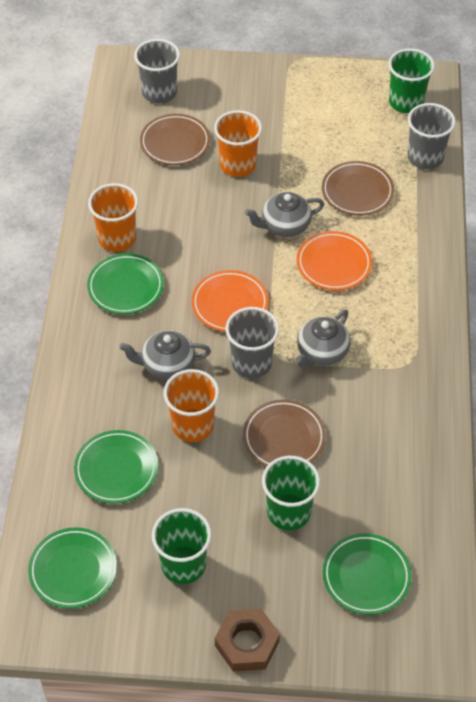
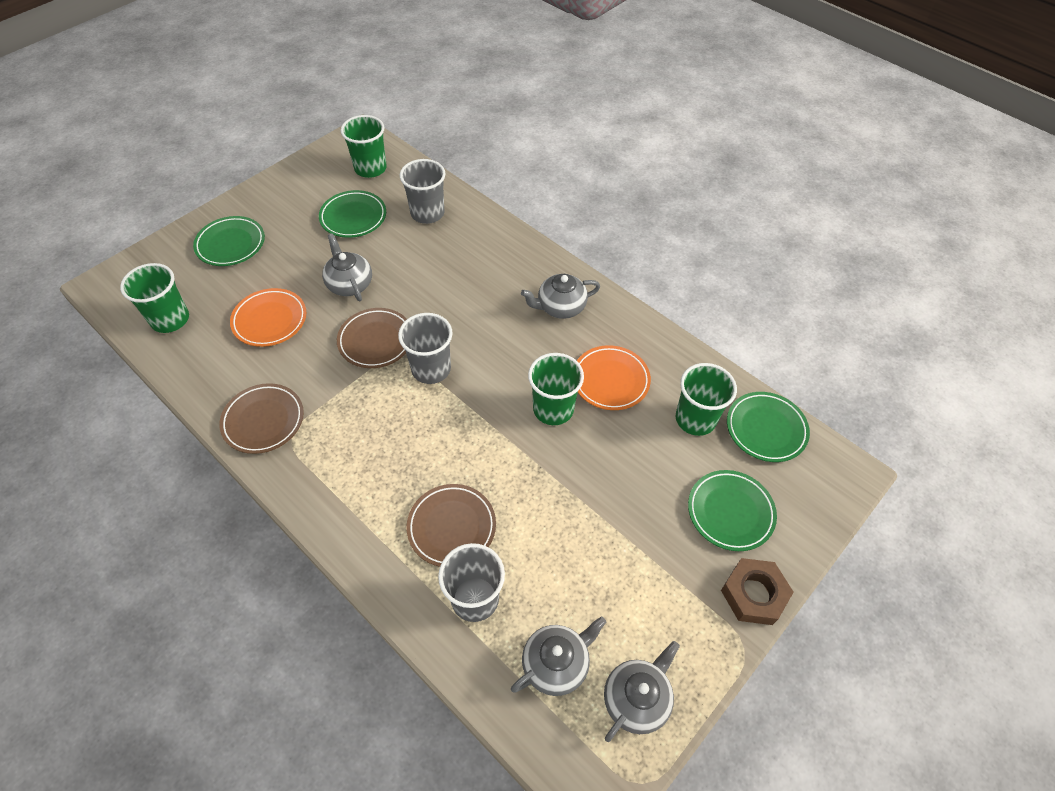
green cup: 3 -> 4
grey teapot: 3 -> 4
orange cup: 3 -> 0

